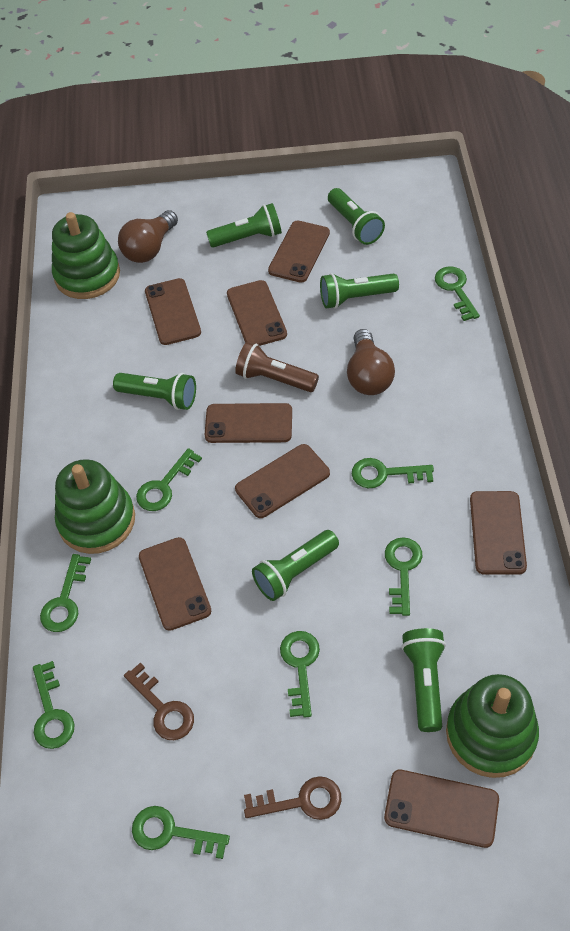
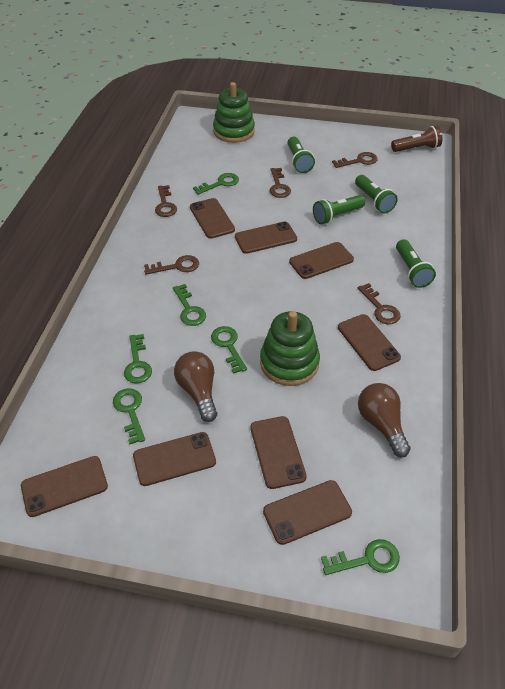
brown key: 2 -> 5
green flashlight: 6 -> 4
green key: 8 -> 6
green stacking toy: 3 -> 2

